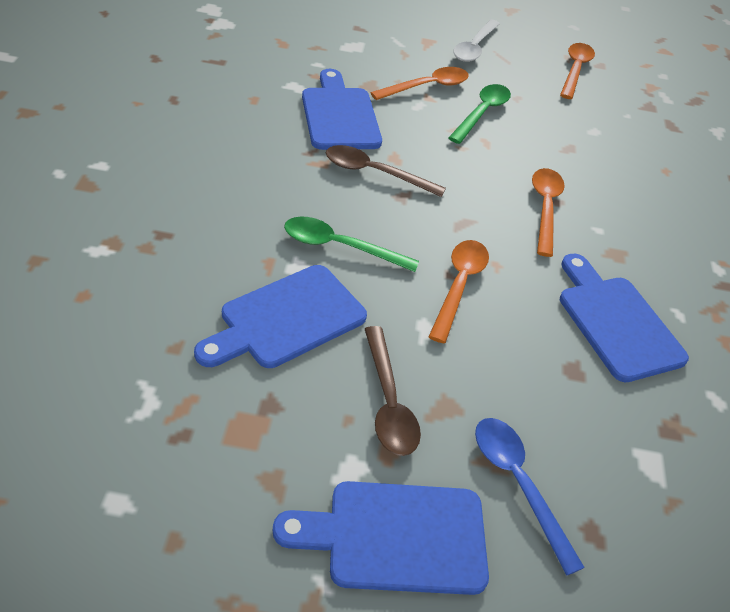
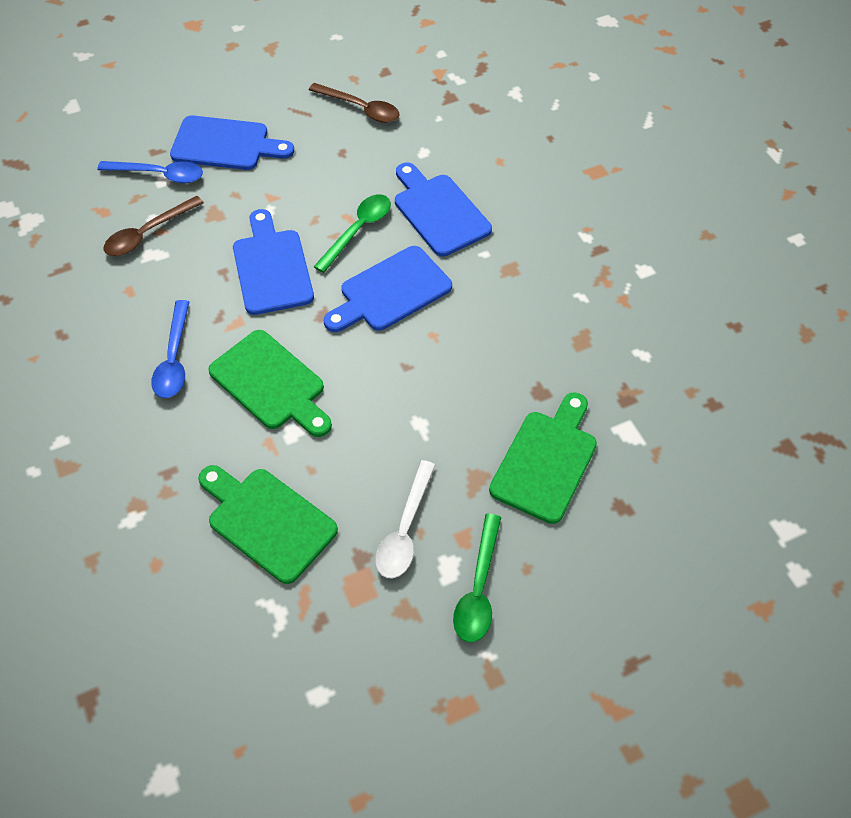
blue spoon: 1 -> 2
green cutting board: 0 -> 3
orange spoon: 4 -> 0

